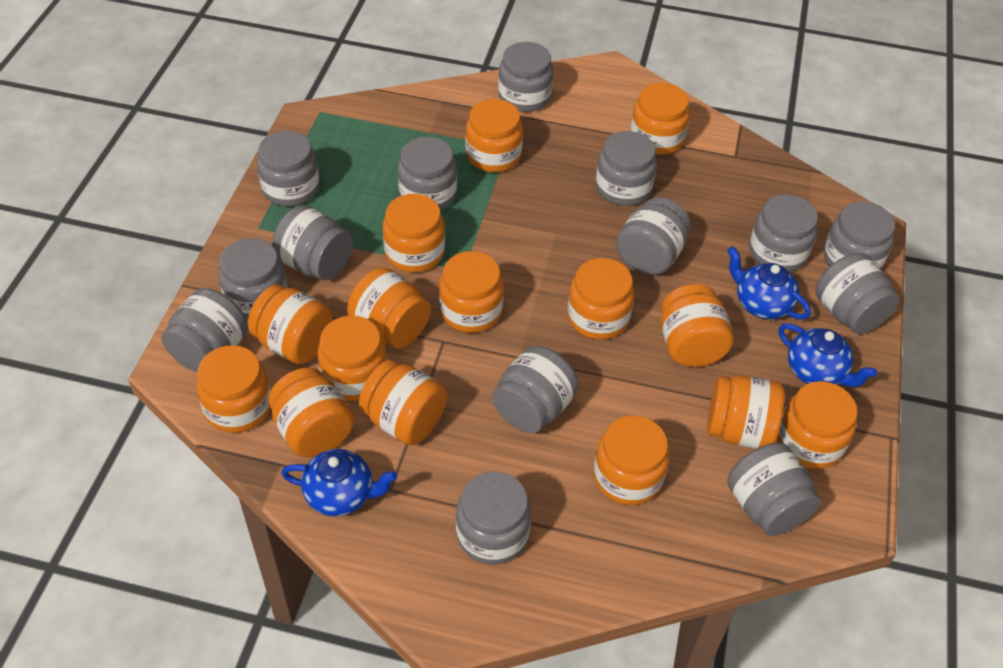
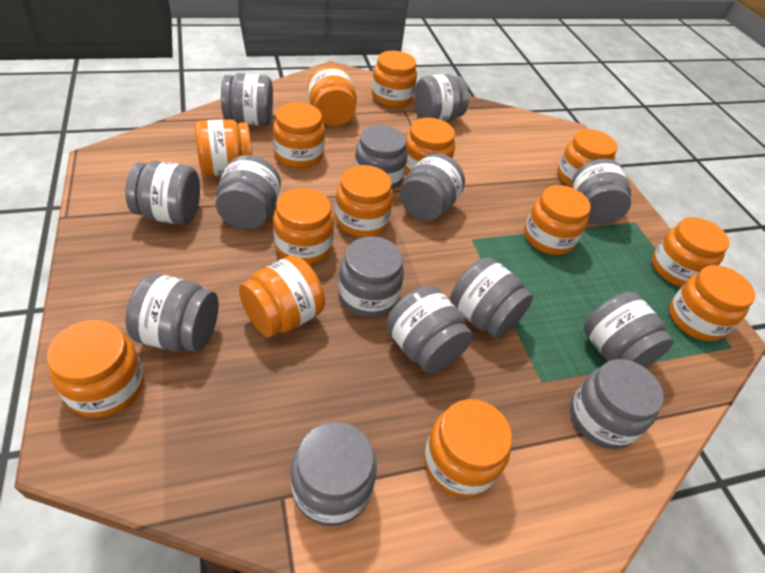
blue teapot: 3 -> 0
orange jar: 15 -> 14

